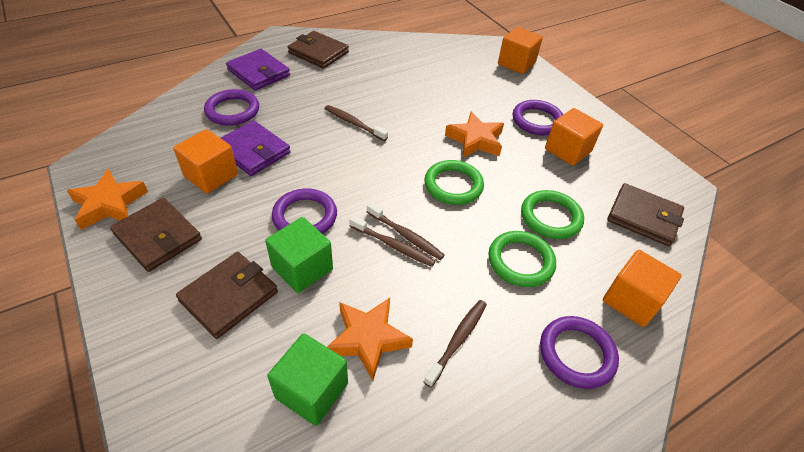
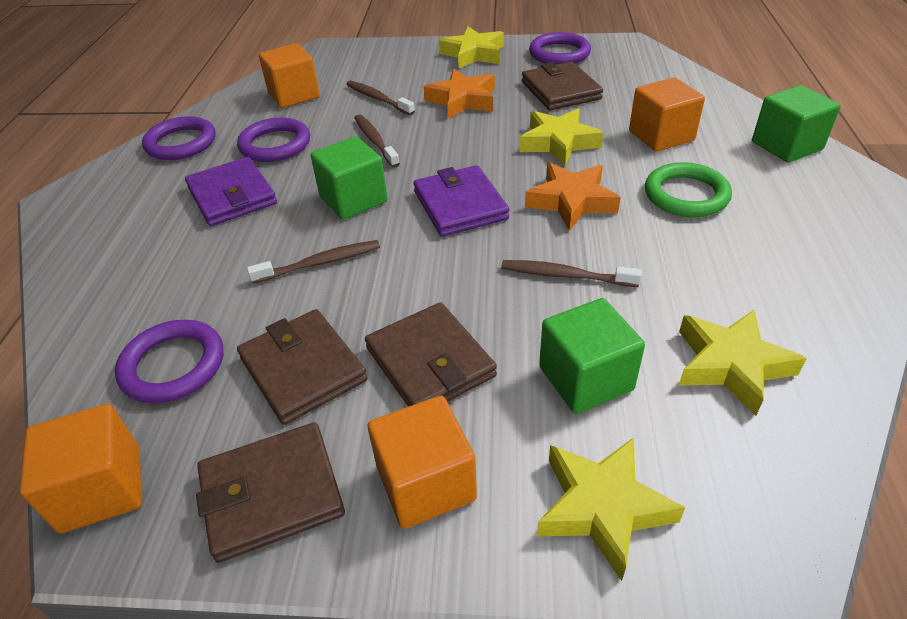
green cube: 2 -> 3
green ring: 3 -> 1
orange star: 3 -> 2
yellow star: 0 -> 4

